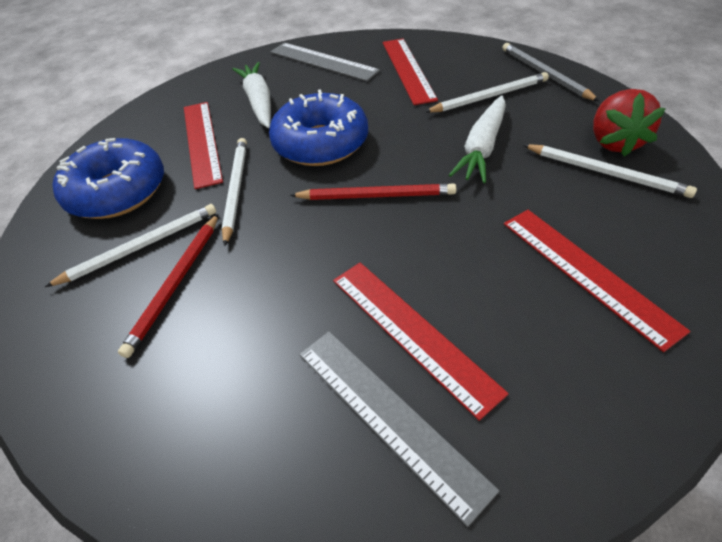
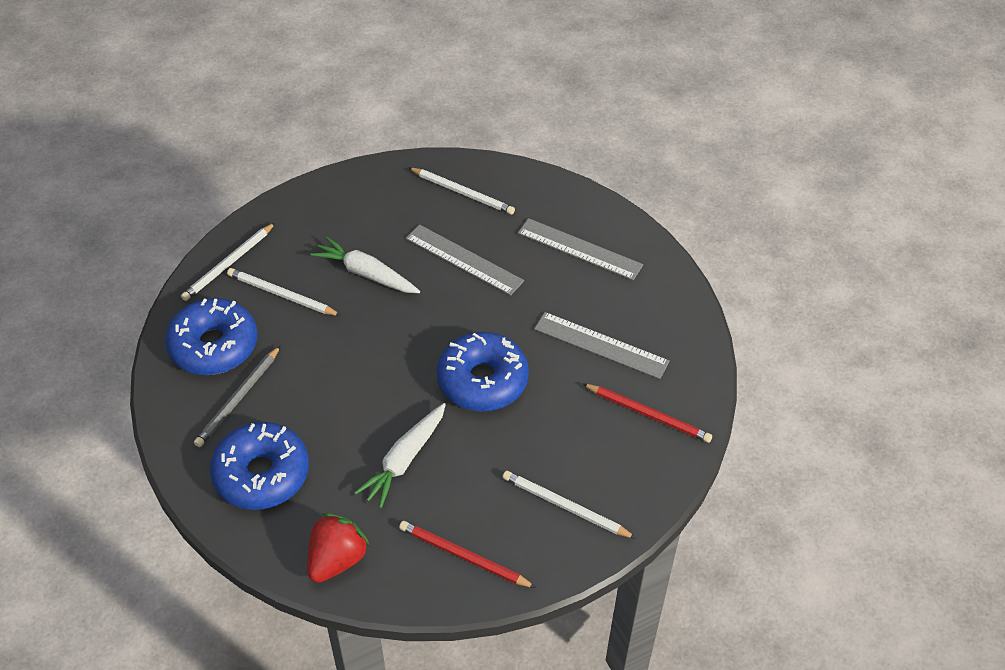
blue donut: 2 -> 3
grey ruler: 2 -> 3
red ruler: 4 -> 0

